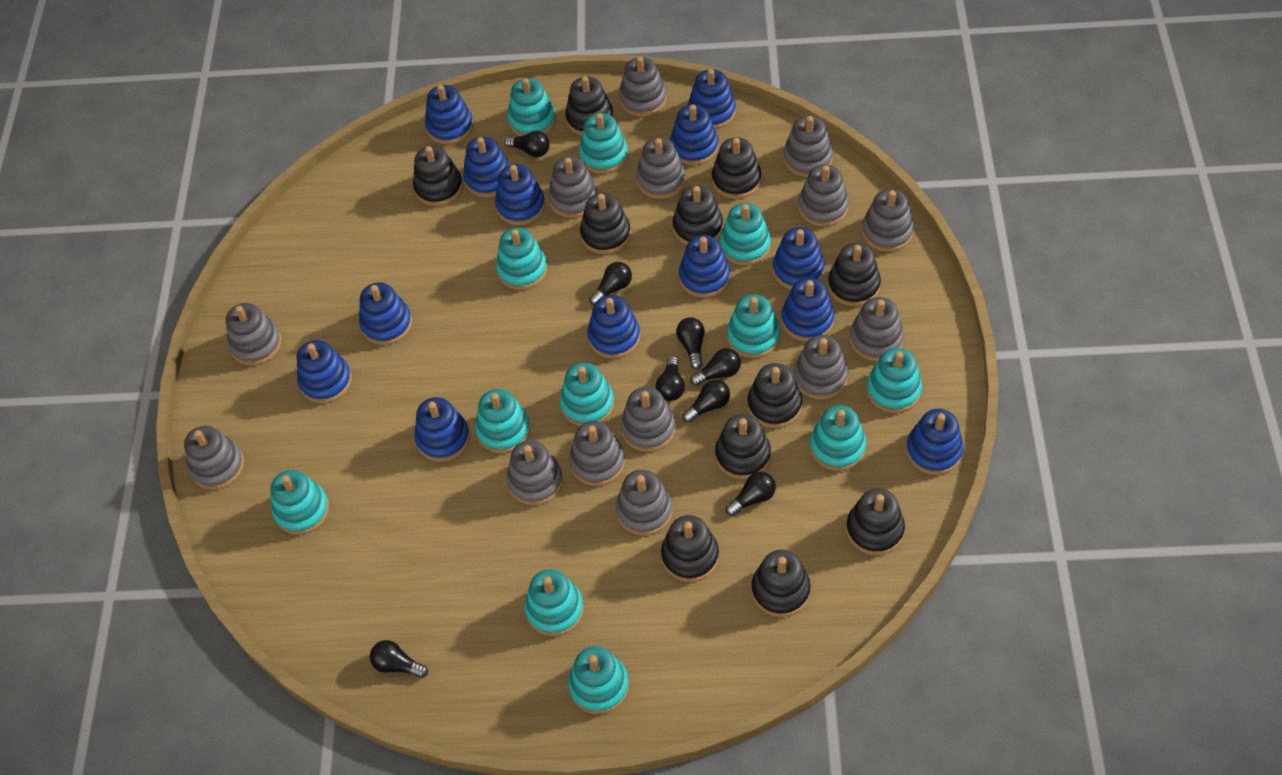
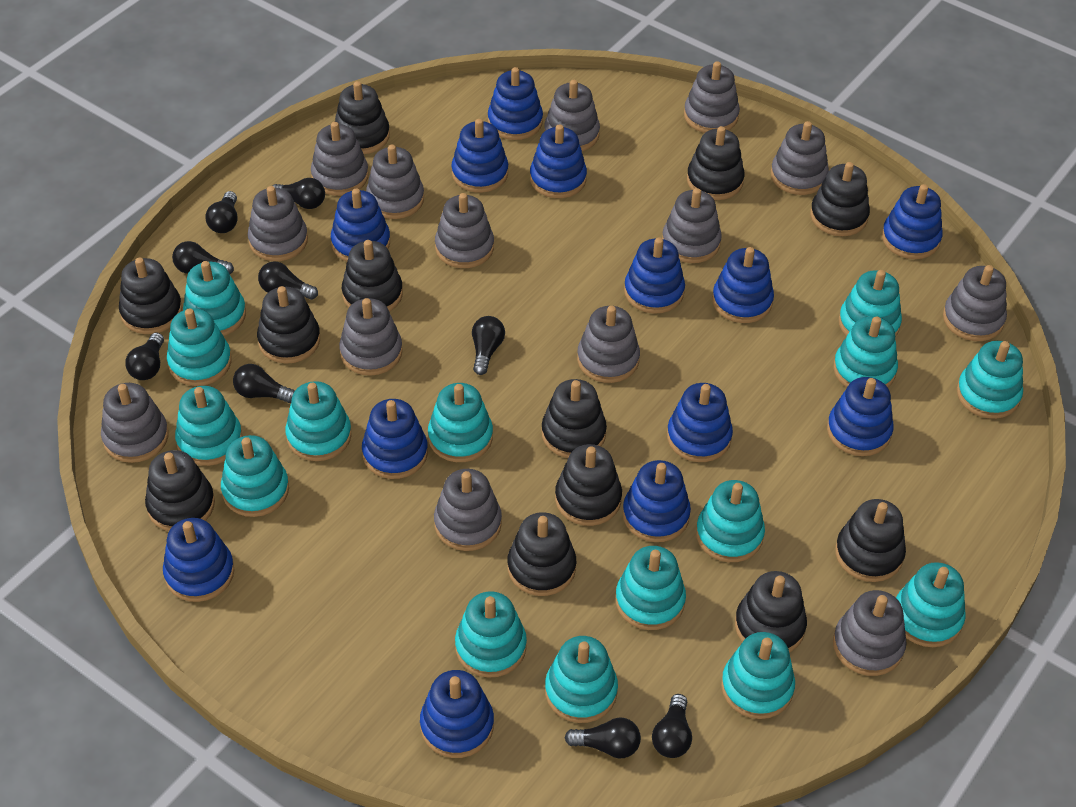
black light bulb: 8 -> 9
black stacking toy: 11 -> 12
turquoise stacking toy: 12 -> 15

